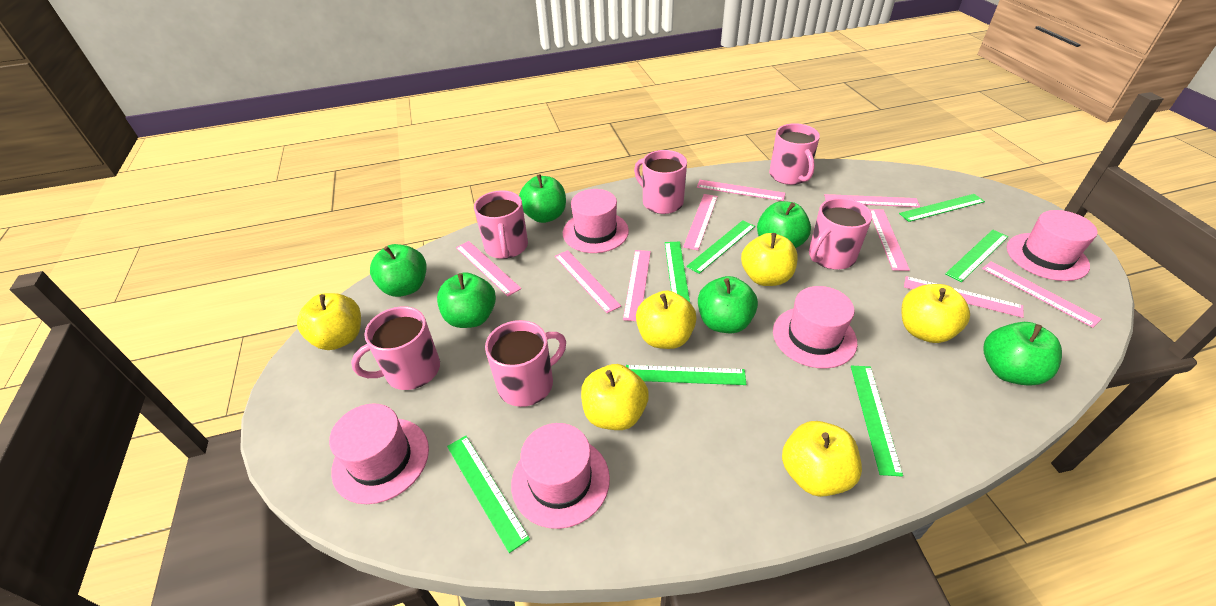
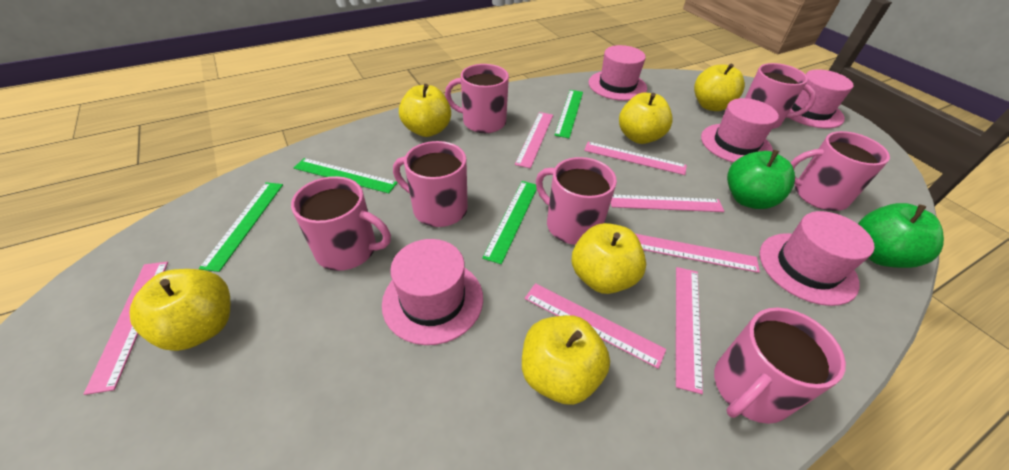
green apple: 6 -> 2
green ruler: 7 -> 4
pink mug: 6 -> 7
pink ruler: 9 -> 7

